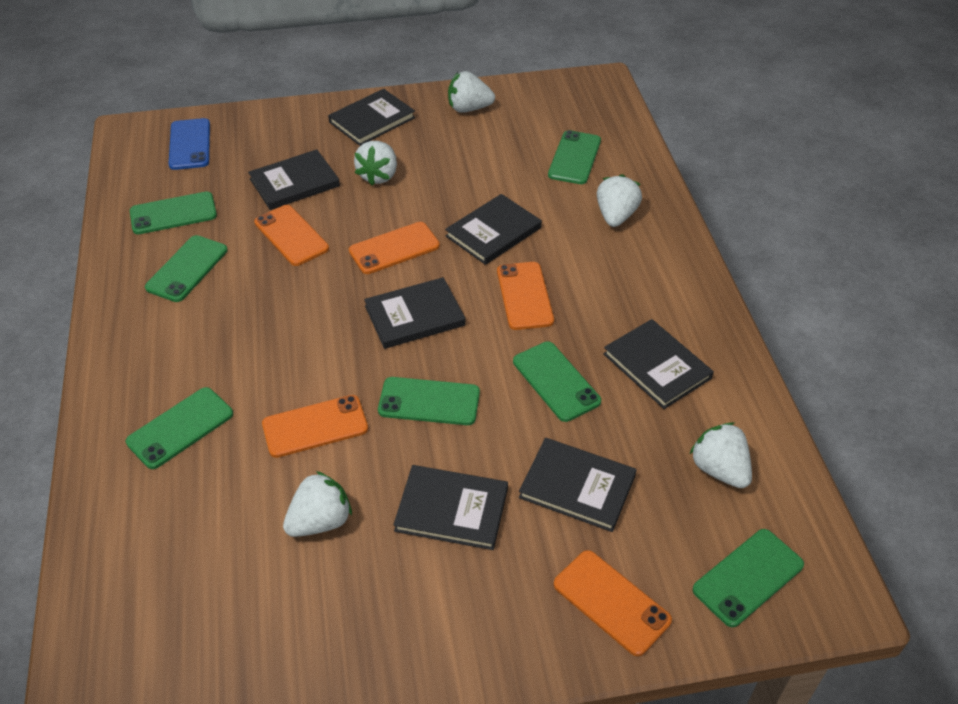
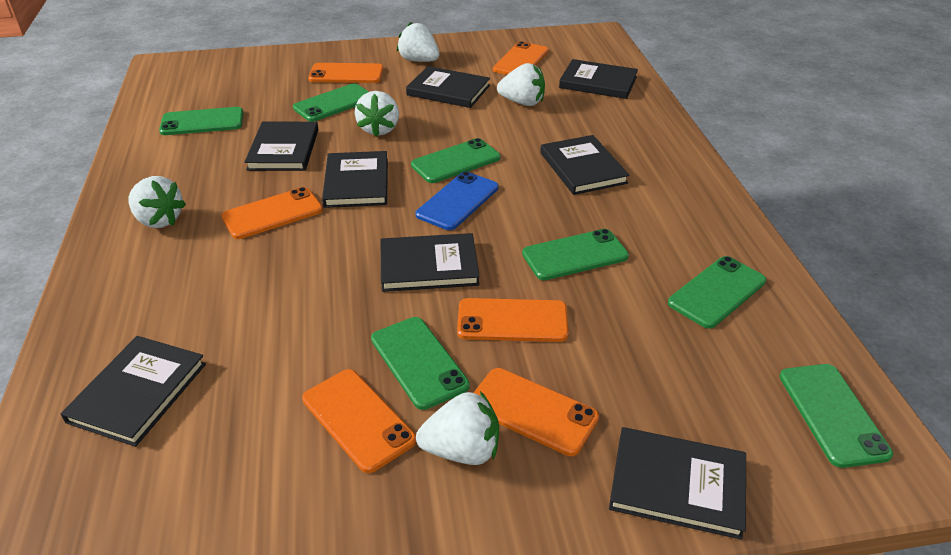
black book: 7 -> 8
orange phone: 5 -> 6

